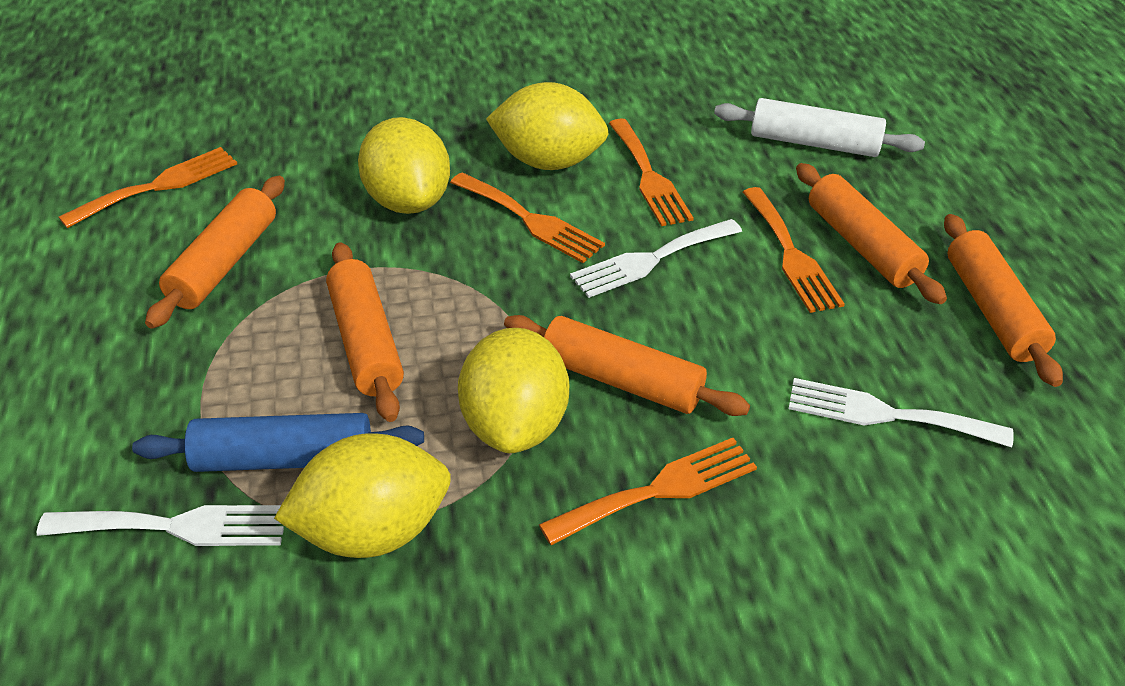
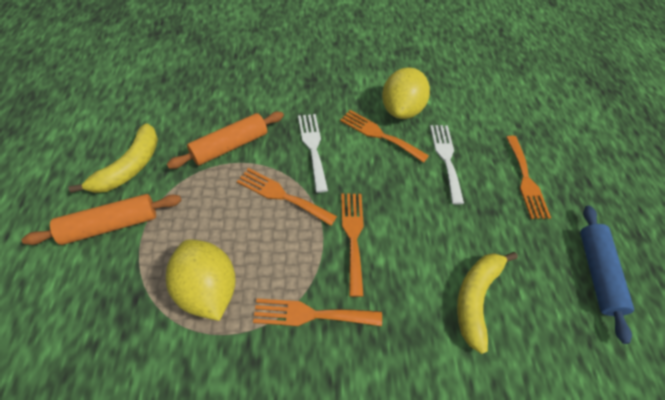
orange rolling pin: 5 -> 2
white fork: 3 -> 2
white rolling pin: 1 -> 0
yellow banana: 0 -> 2
yellow lemon: 4 -> 2

